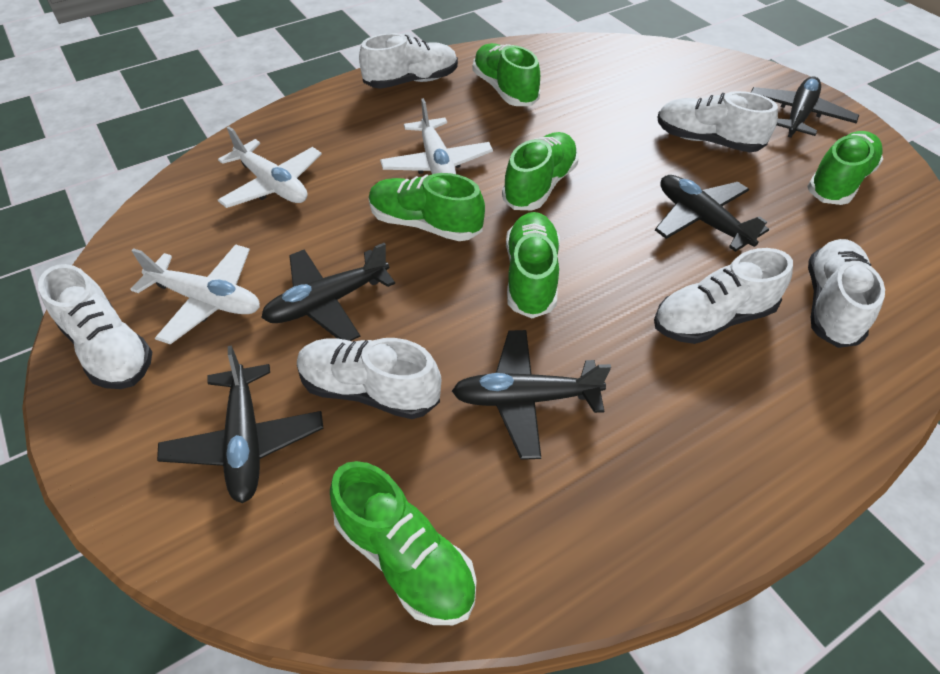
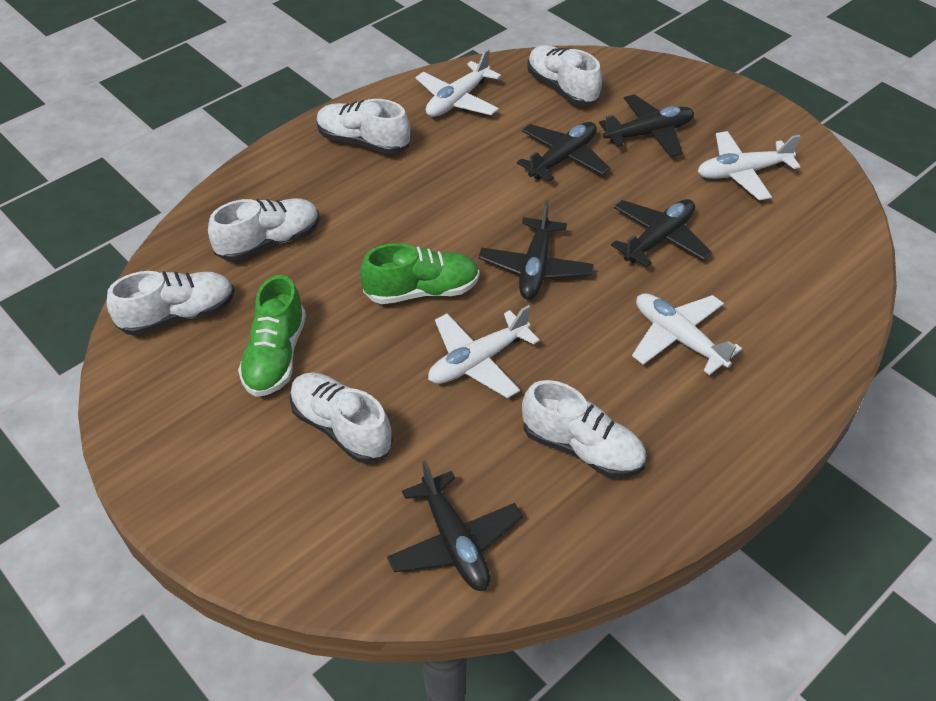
green shoe: 6 -> 2
white plane: 3 -> 4

